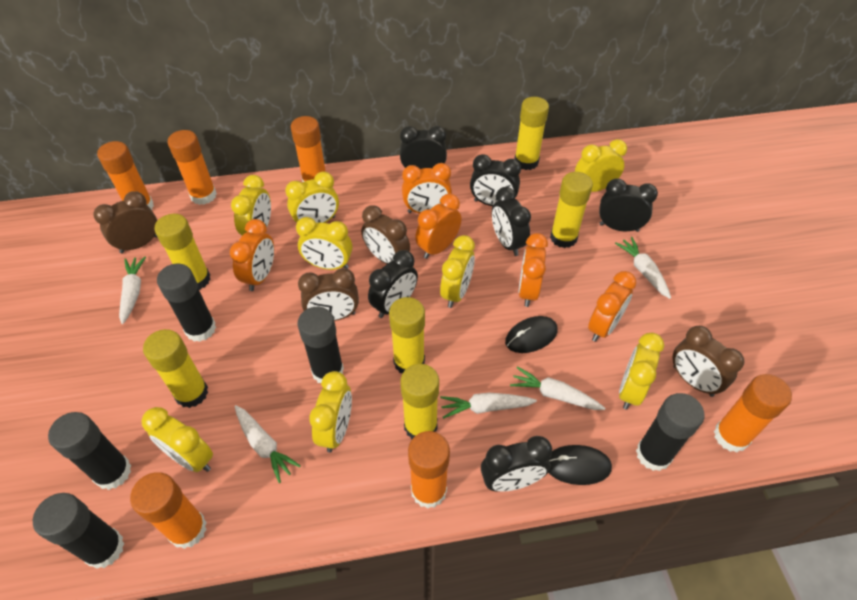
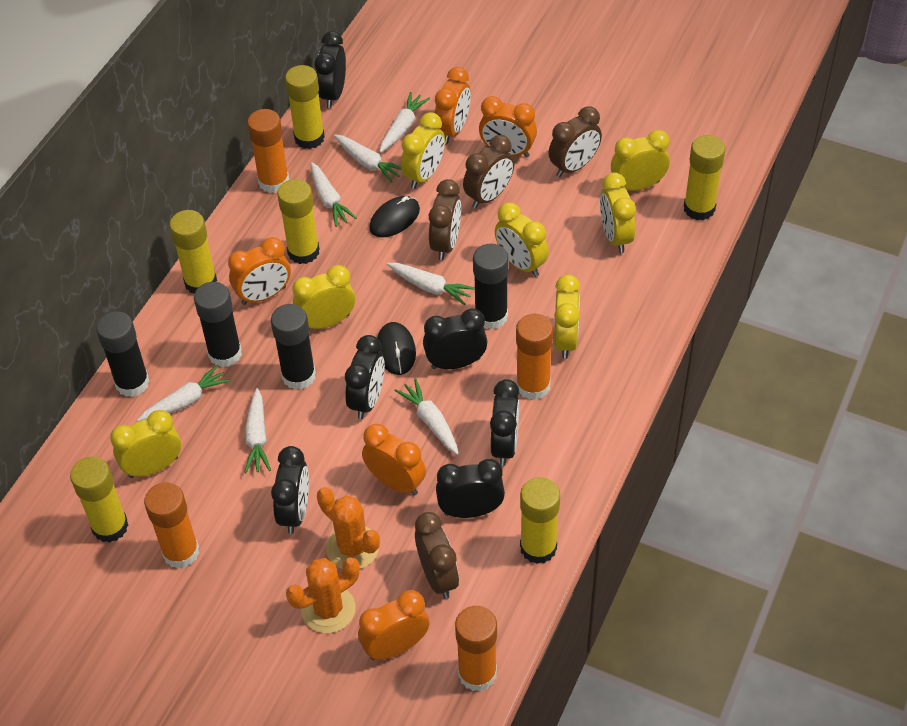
black glue stick: 5 -> 4
orange cactus: 0 -> 2
orange glue stick: 6 -> 4
white carrot: 5 -> 7
yellow clock: 8 -> 7

